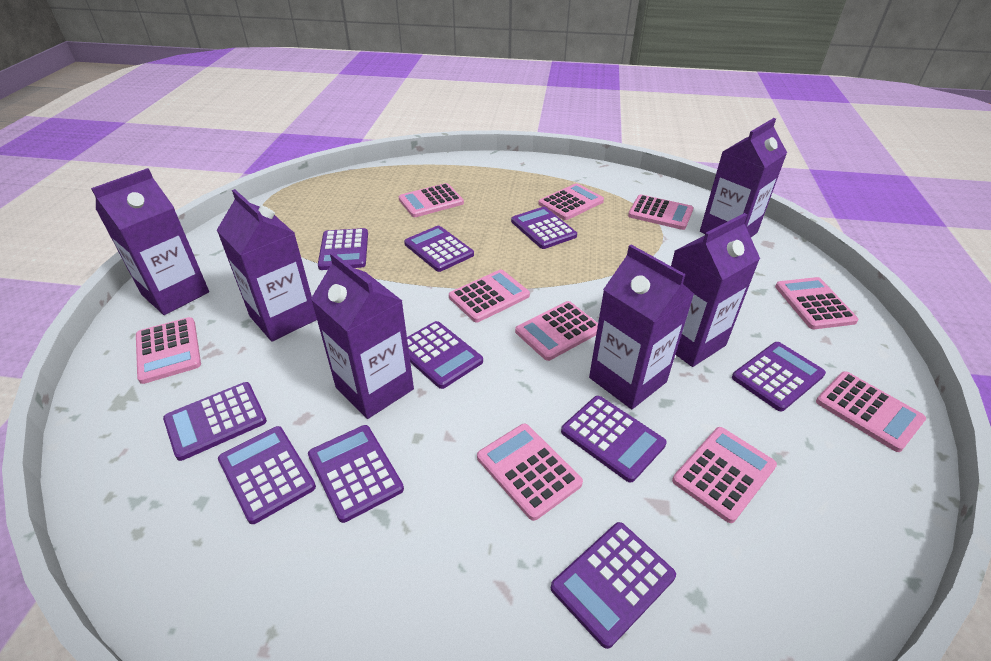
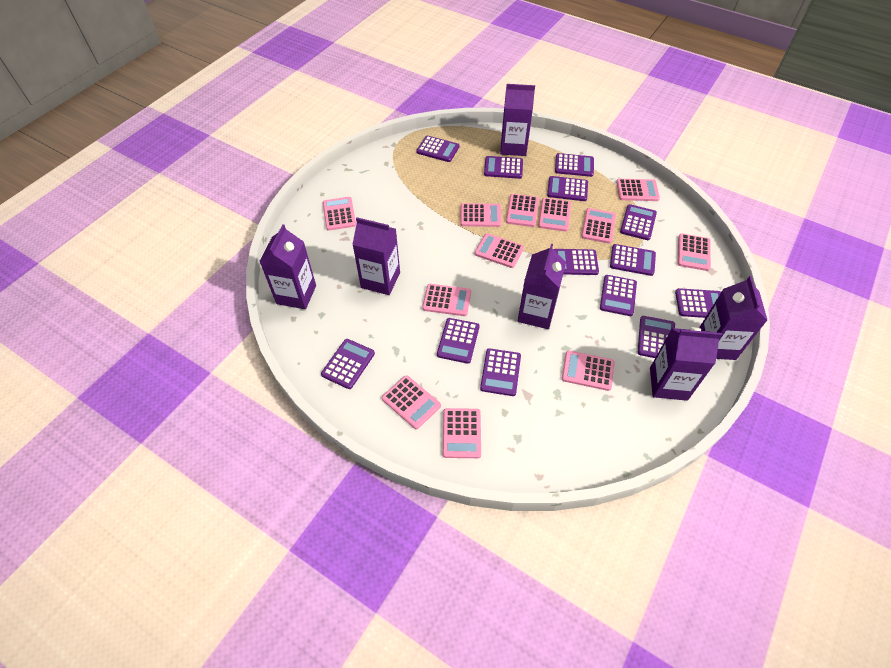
pink calculator: 10 -> 12
purple calculator: 10 -> 13

